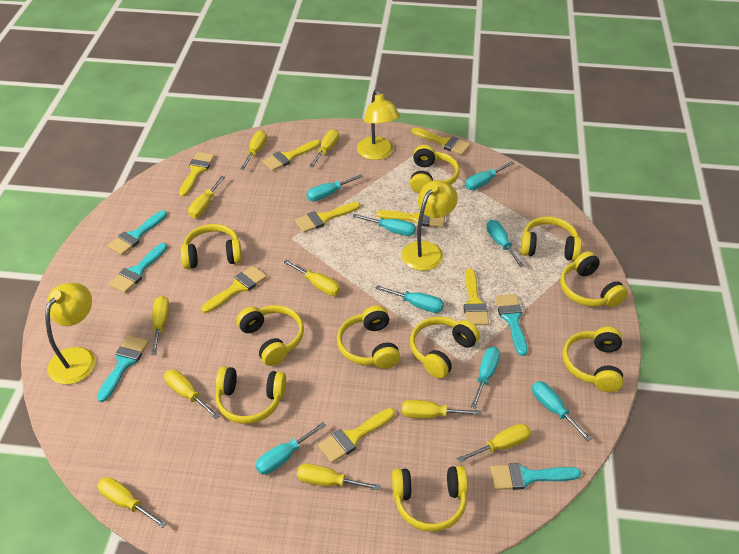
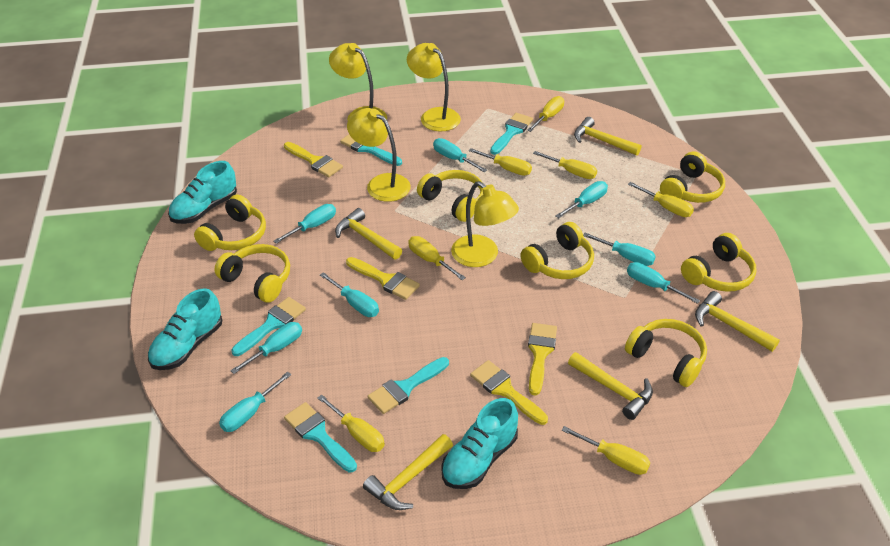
turquoise shoe: 0 -> 3
yellow brush: 8 -> 4
yellow hammer: 0 -> 5
yellow headphones: 10 -> 7
yellow lamp: 3 -> 4
yellow screwdriver: 10 -> 7

